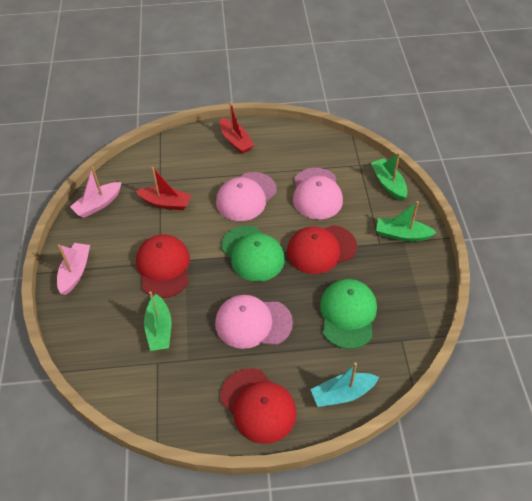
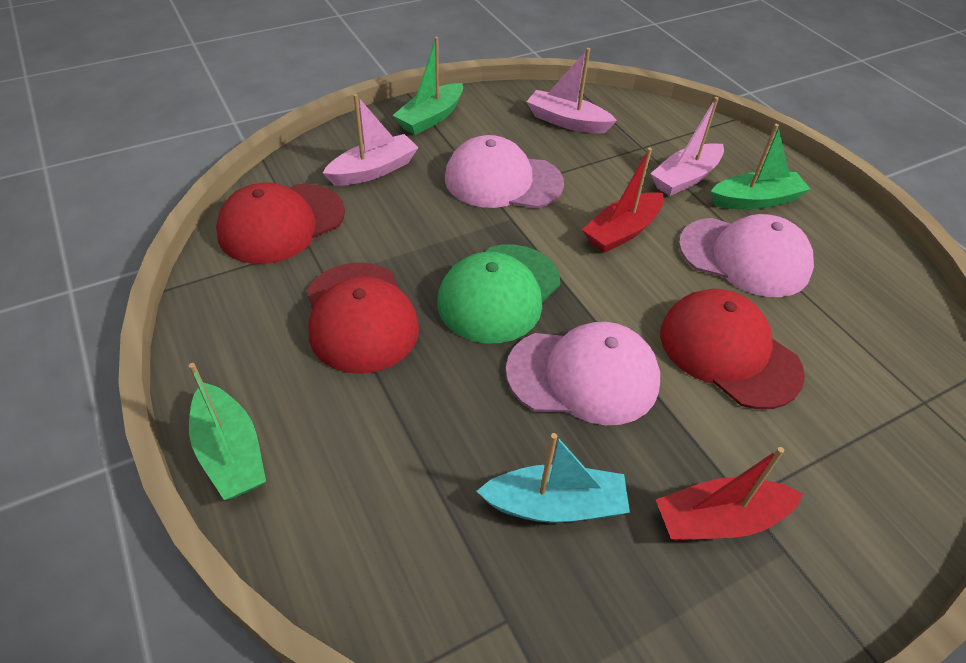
green cap: 2 -> 1
pink boat: 2 -> 3

